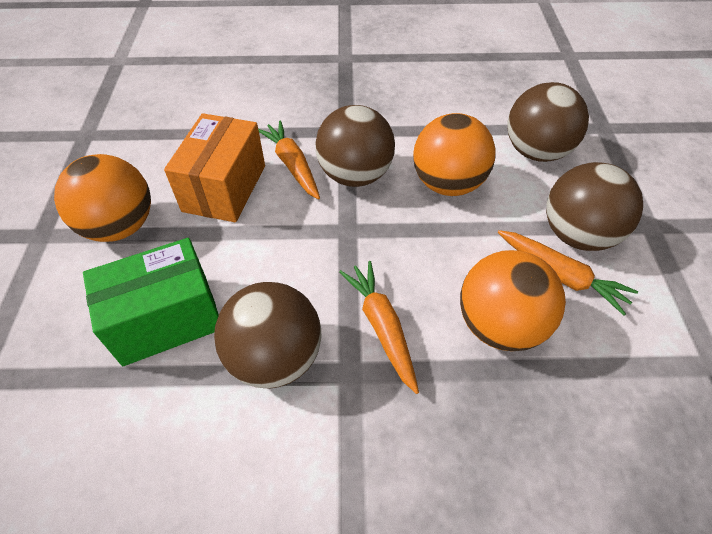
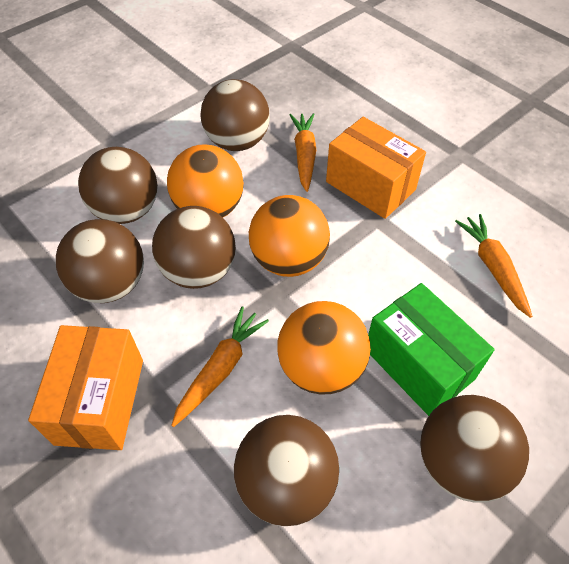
brown ball: 4 -> 6
orange box: 1 -> 2

